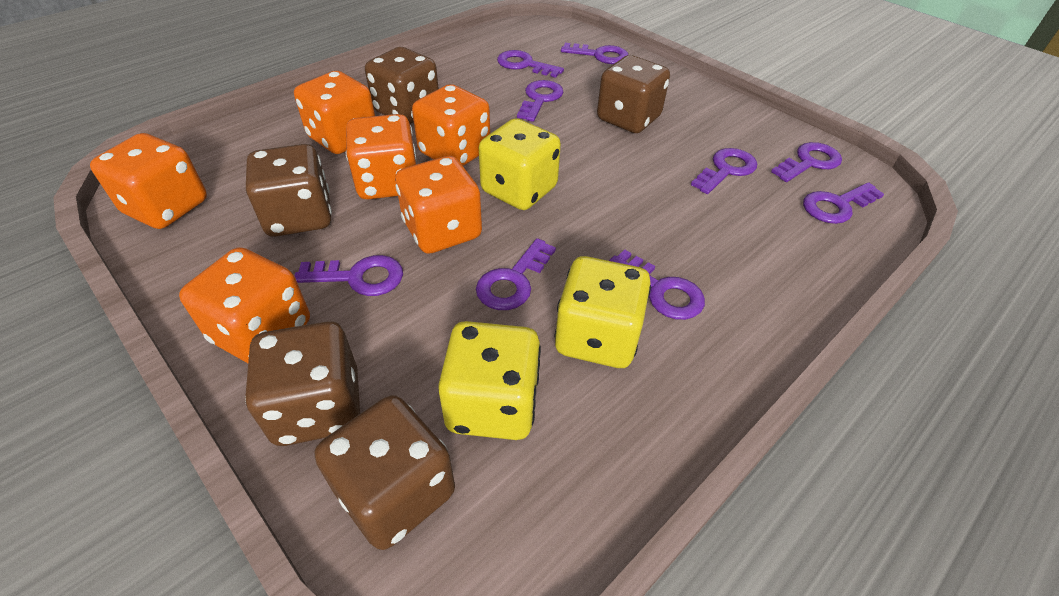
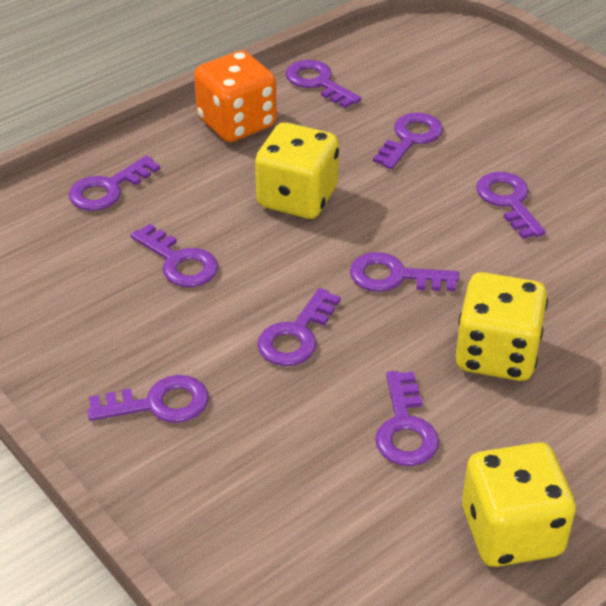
brown dice: 5 -> 0
orange dice: 6 -> 1

